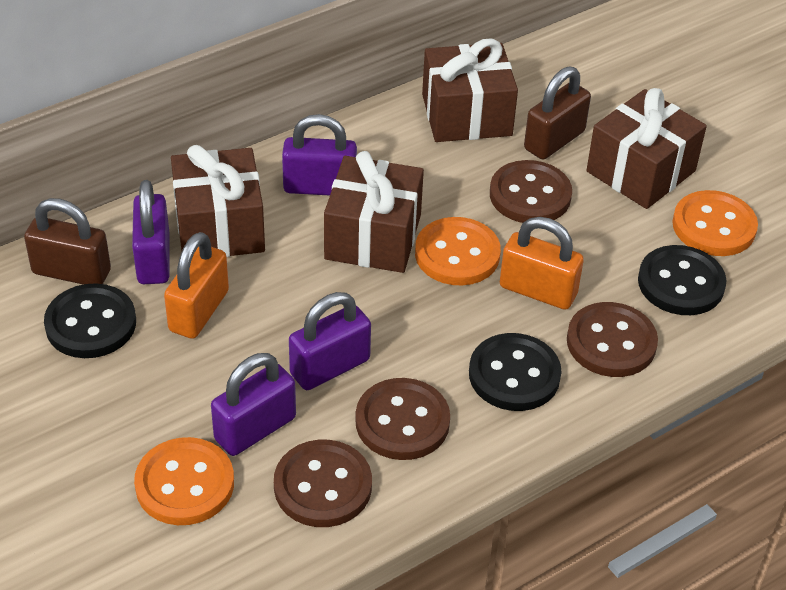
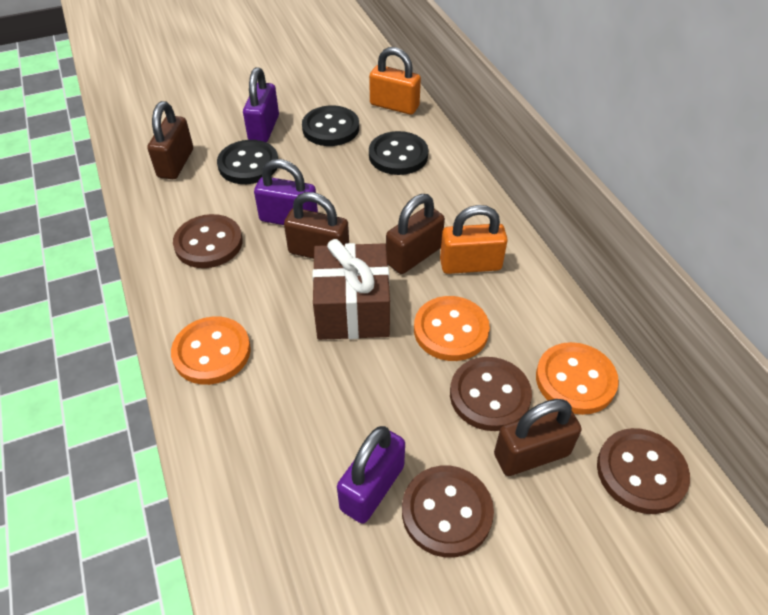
brown gift: 4 -> 1
brown padlock: 2 -> 4
purple padlock: 4 -> 3

